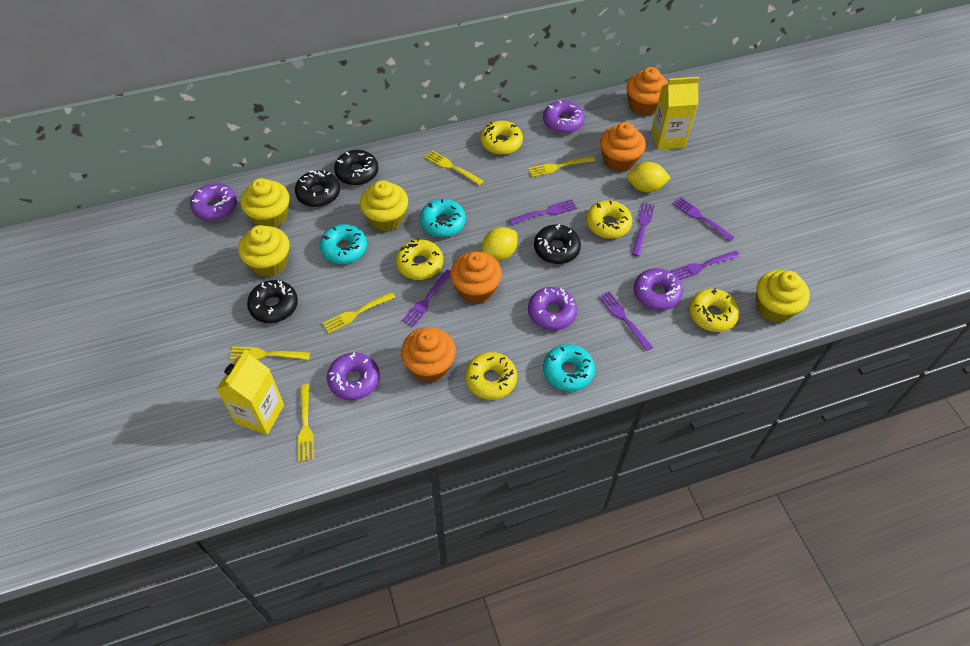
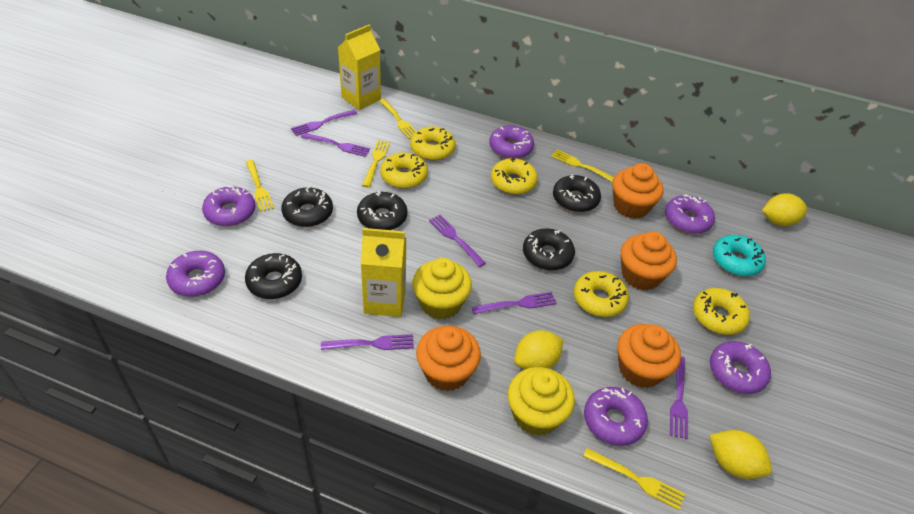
black donut: 4 -> 5
purple donut: 5 -> 6
turquoise donut: 3 -> 1
yellow cupcake: 4 -> 2
yellow lemon: 2 -> 3

